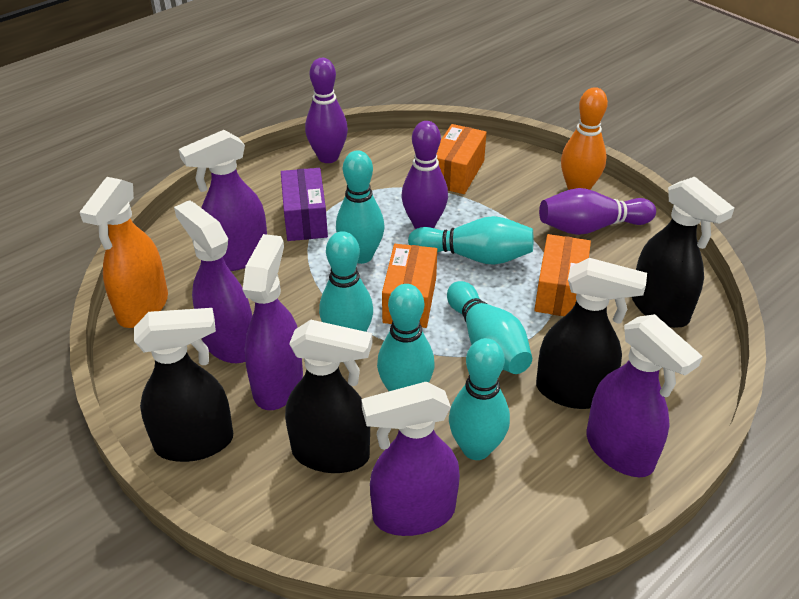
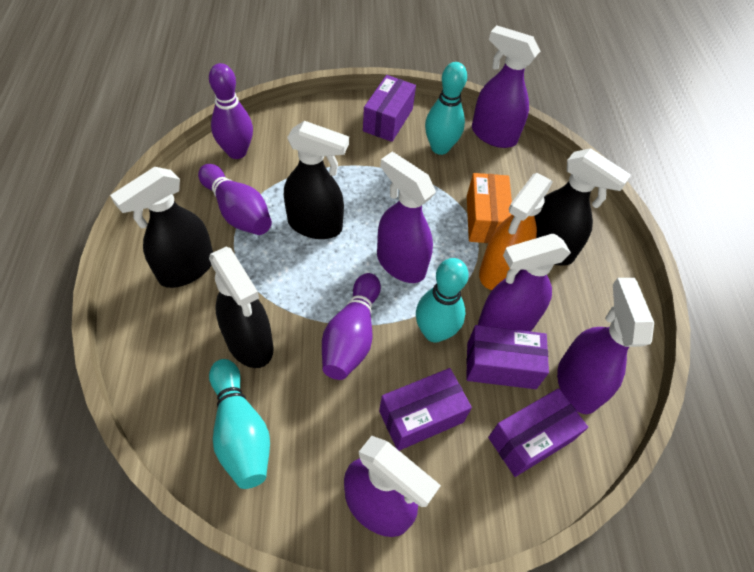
orange bowling pin: 1 -> 0
orange box: 3 -> 1
purple box: 1 -> 4
turquoise bowling pin: 6 -> 3

